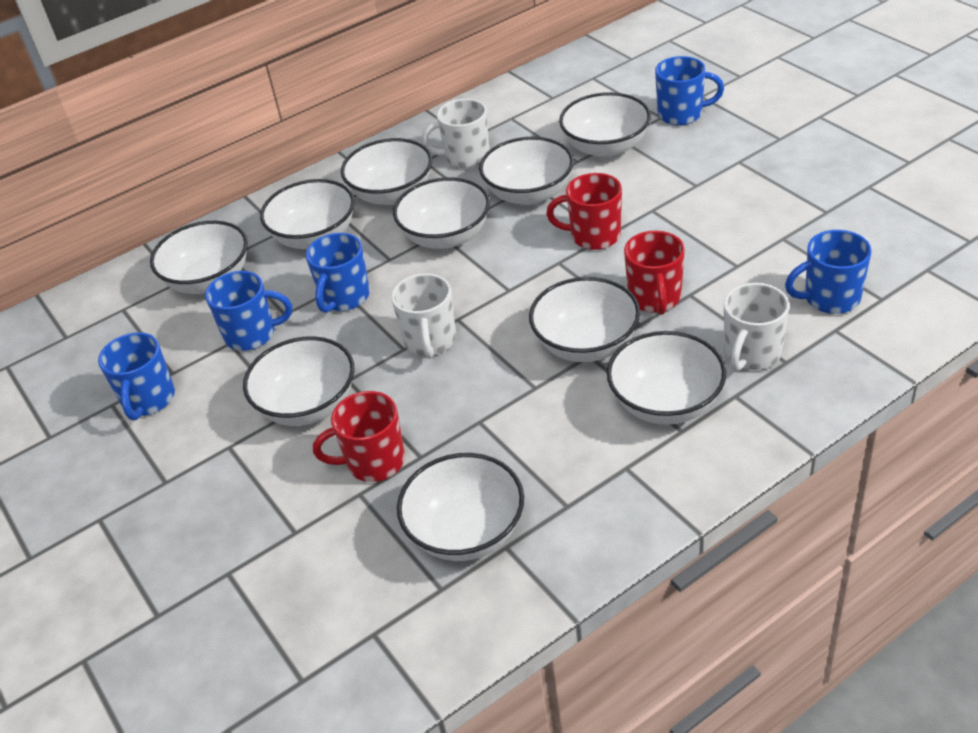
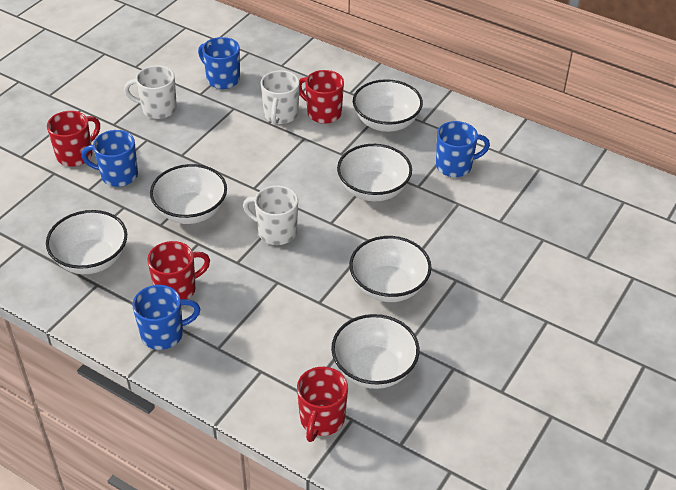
blue mug: 5 -> 4
red mug: 3 -> 4
white bowl: 10 -> 6

